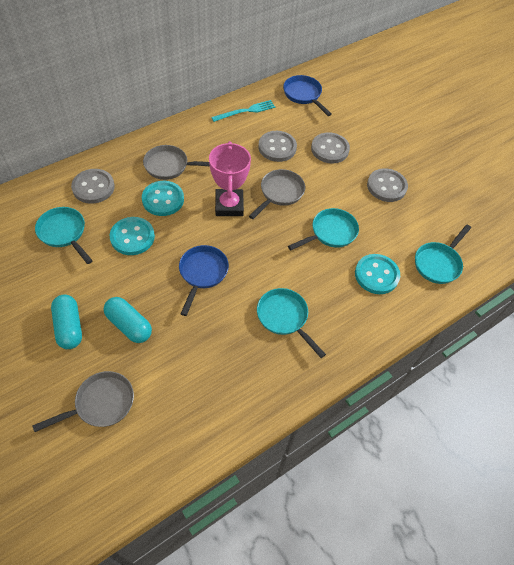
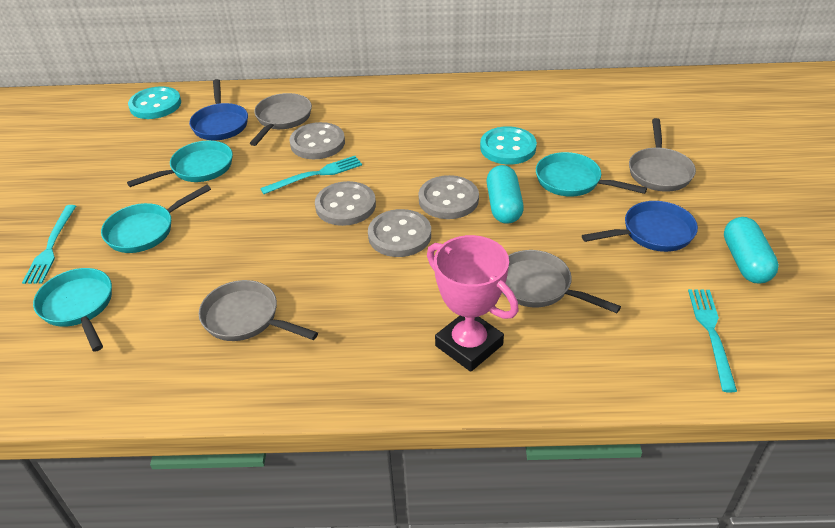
grey pan: 3 -> 4
turquoise button: 3 -> 2
turquoise fork: 1 -> 3

